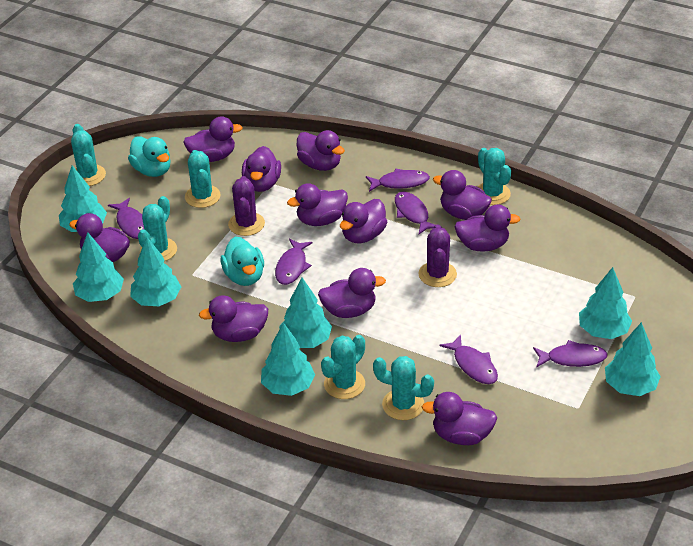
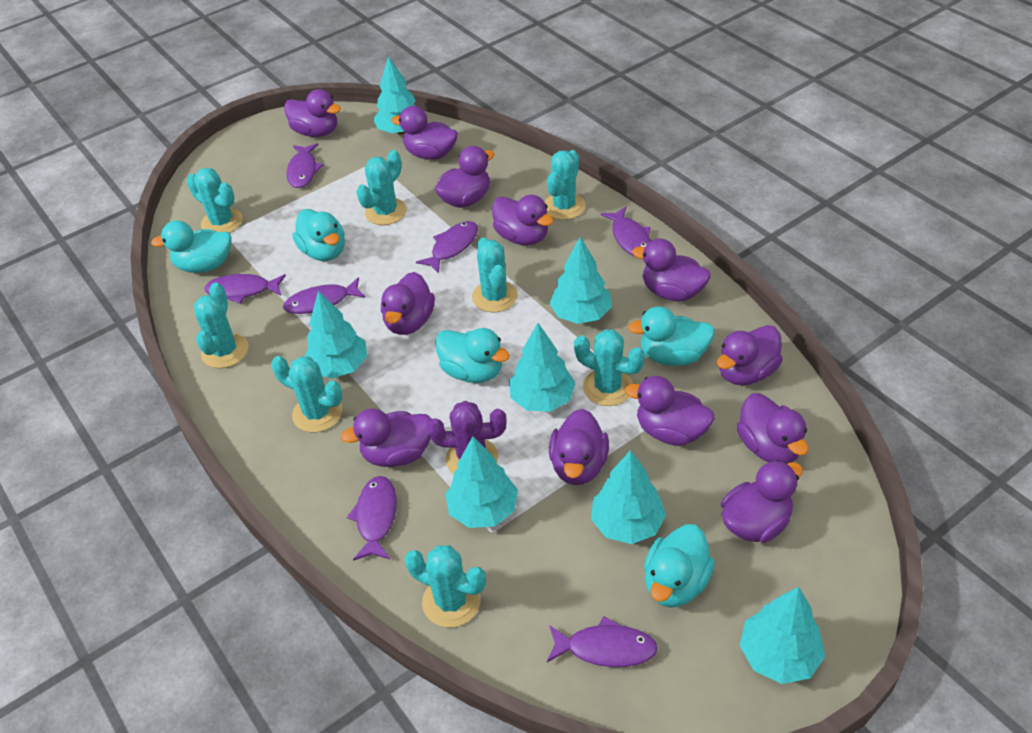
purple cactus: 2 -> 1
purple duck: 11 -> 12
purple fish: 6 -> 7
turquoise cactus: 6 -> 8
turquoise duck: 2 -> 5

